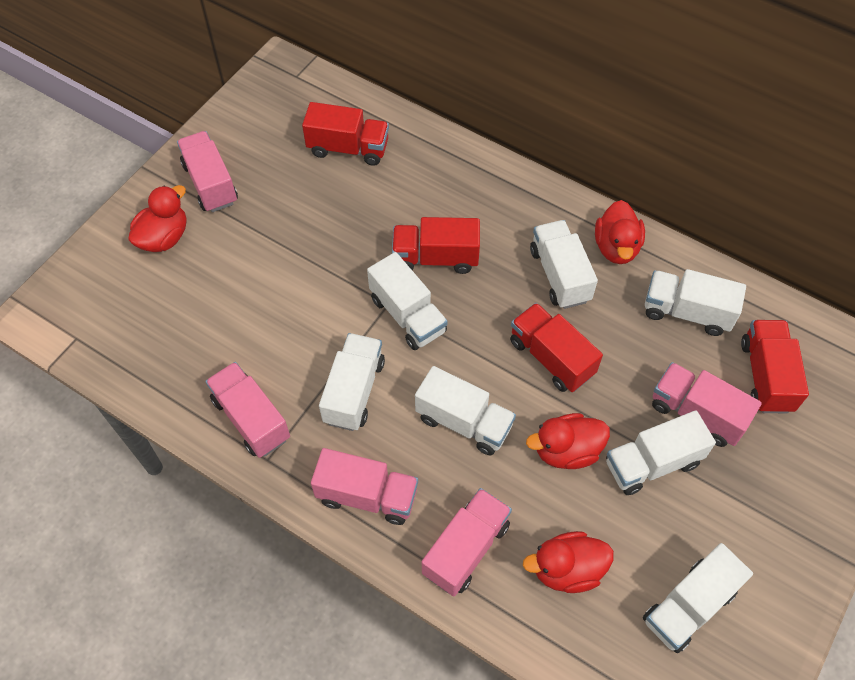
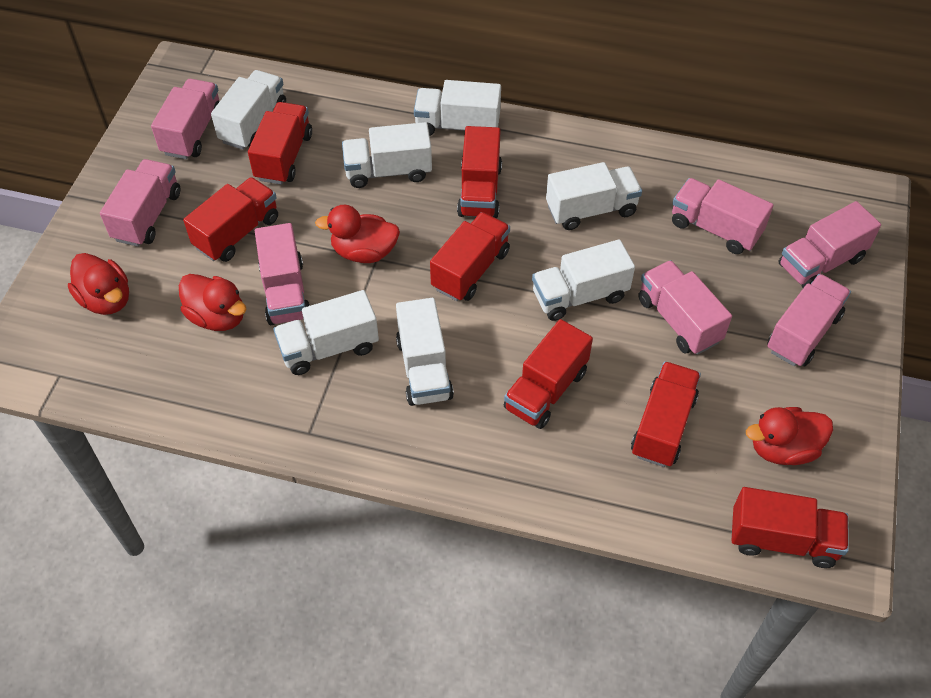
pink truck: 5 -> 7
red truck: 4 -> 7

